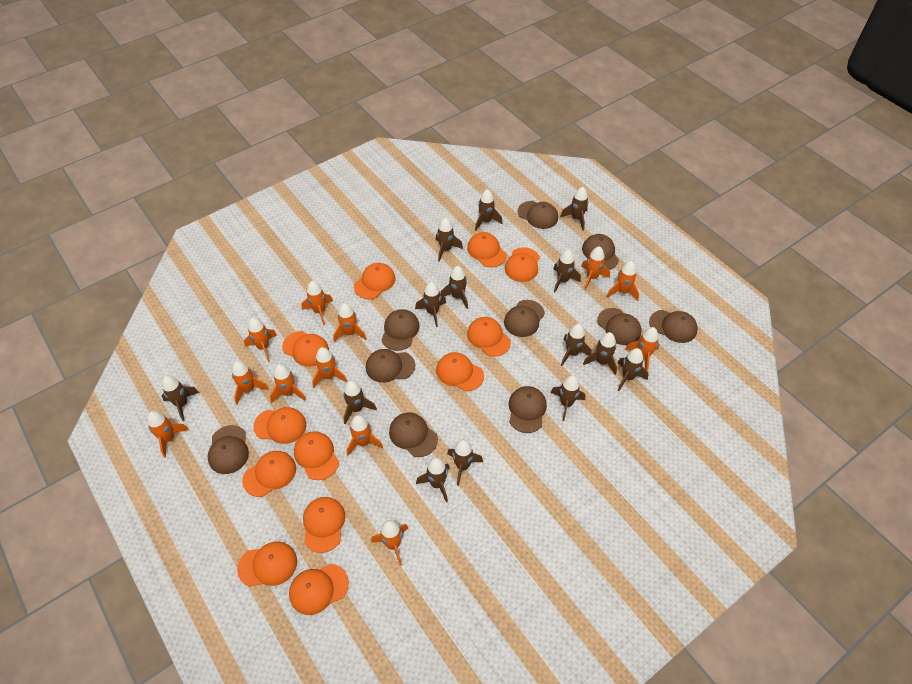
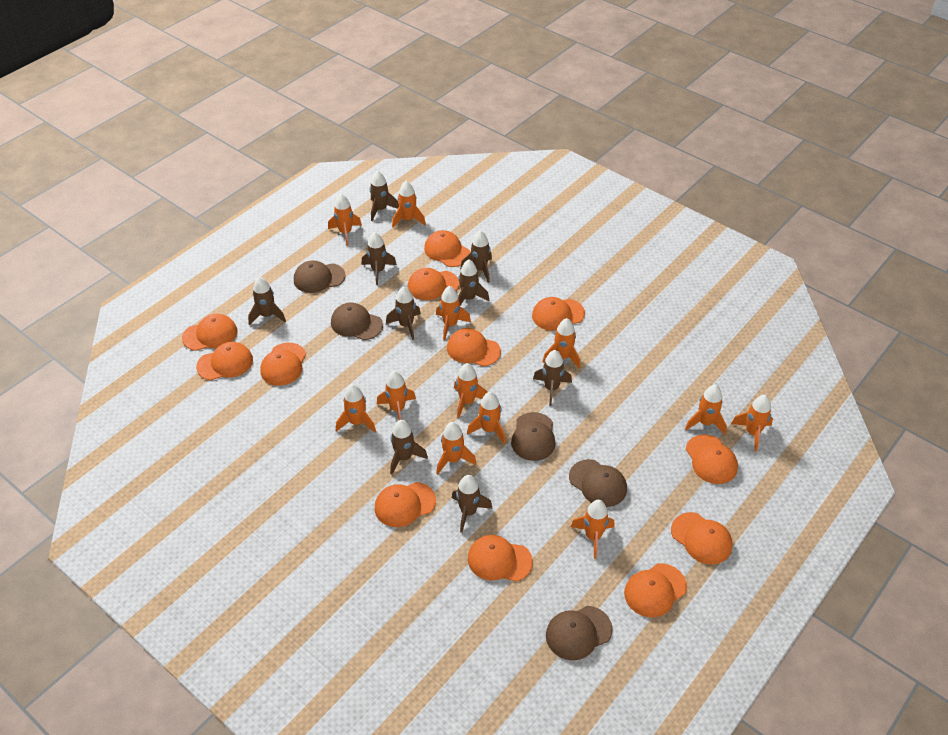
brown cap: 10 -> 5
brown rocket: 14 -> 9

